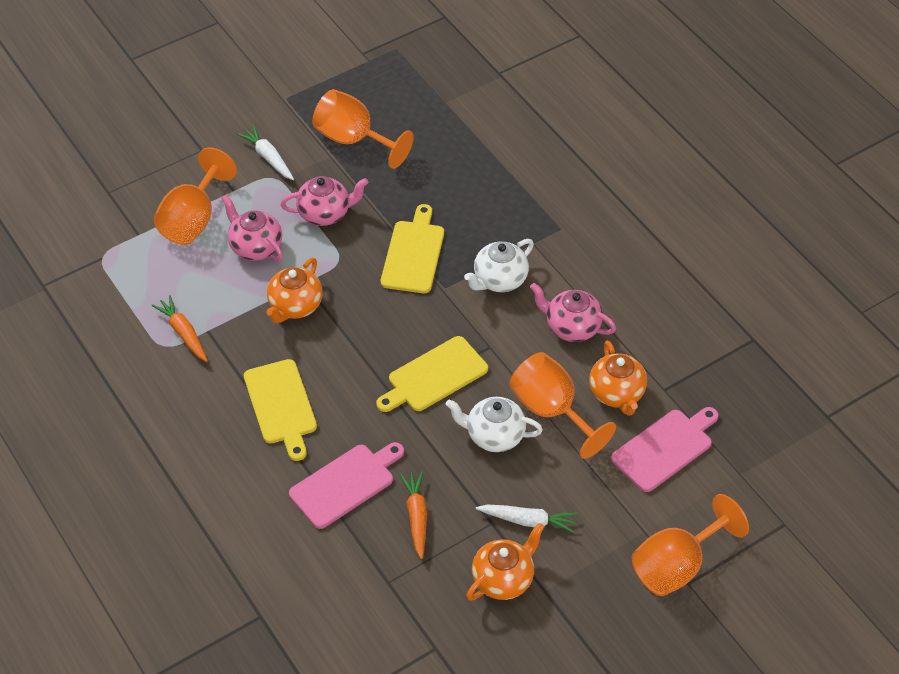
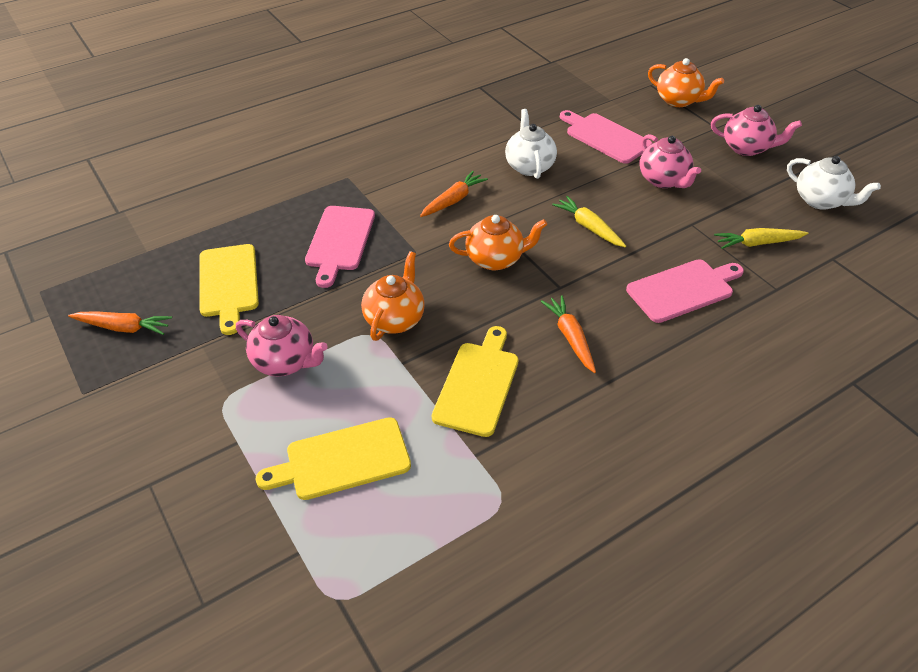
orange carrot: 2 -> 3
orange goblet: 4 -> 0
pink cutting board: 2 -> 3
white carrot: 2 -> 0
yellow carrot: 0 -> 2

